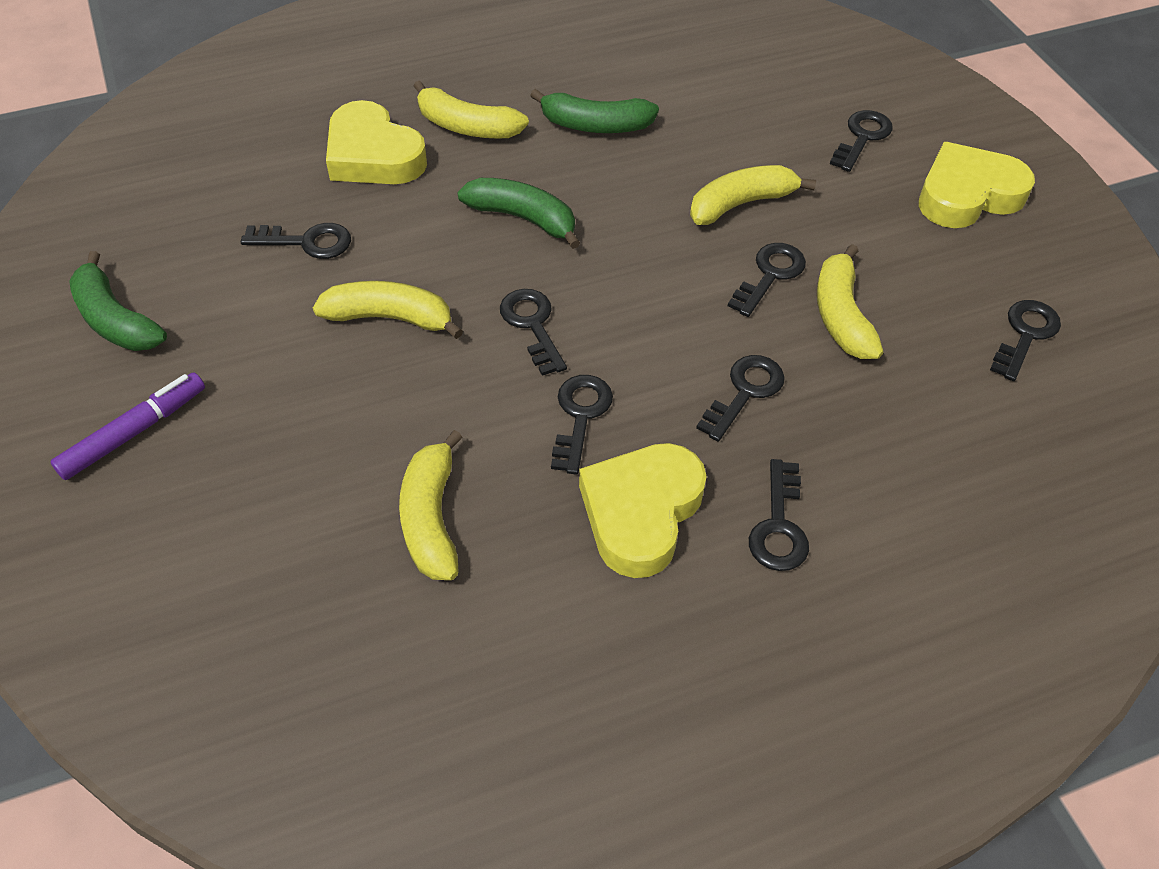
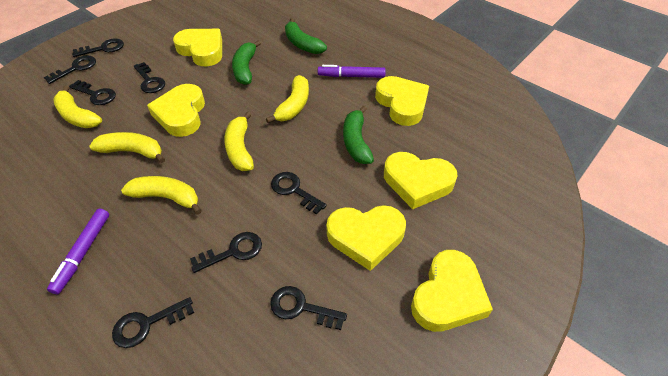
purple marker: 1 -> 2
yellow heart: 3 -> 6

